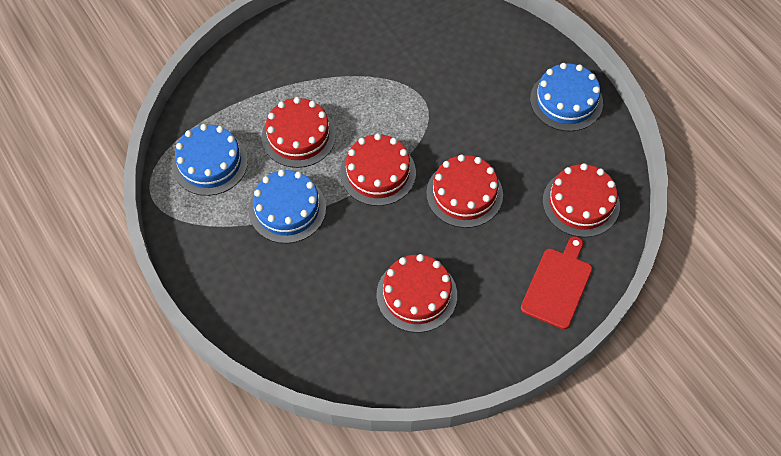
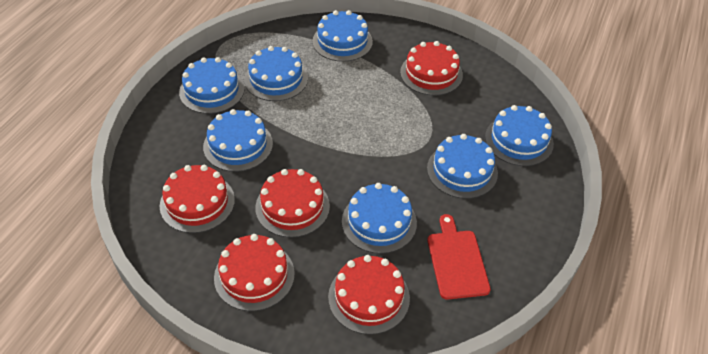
blue cake: 3 -> 7

